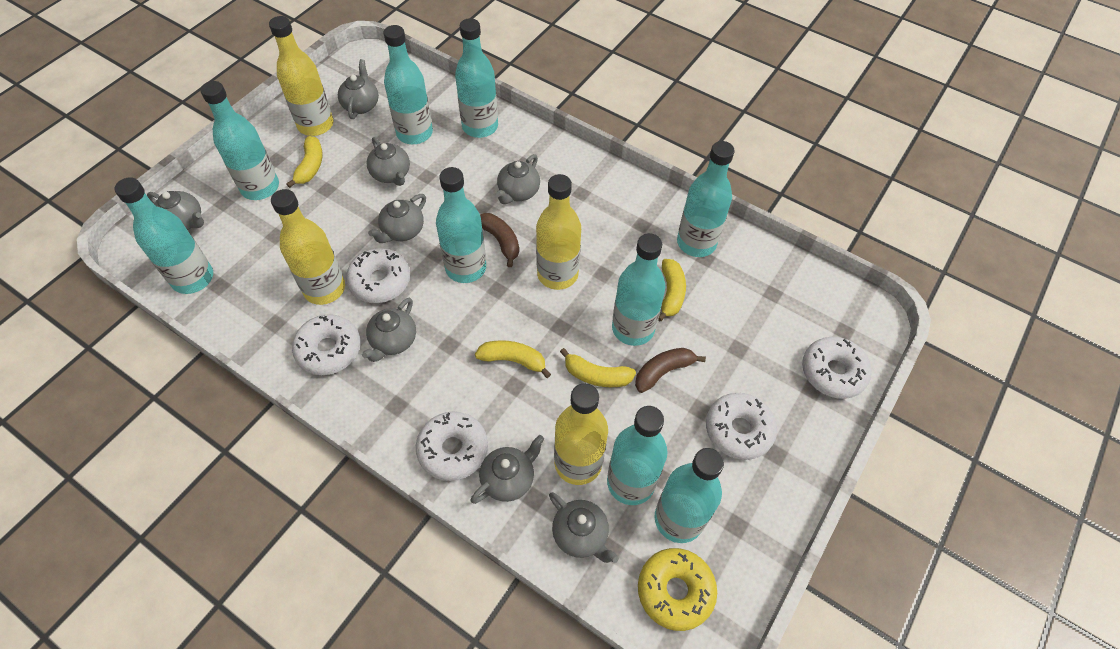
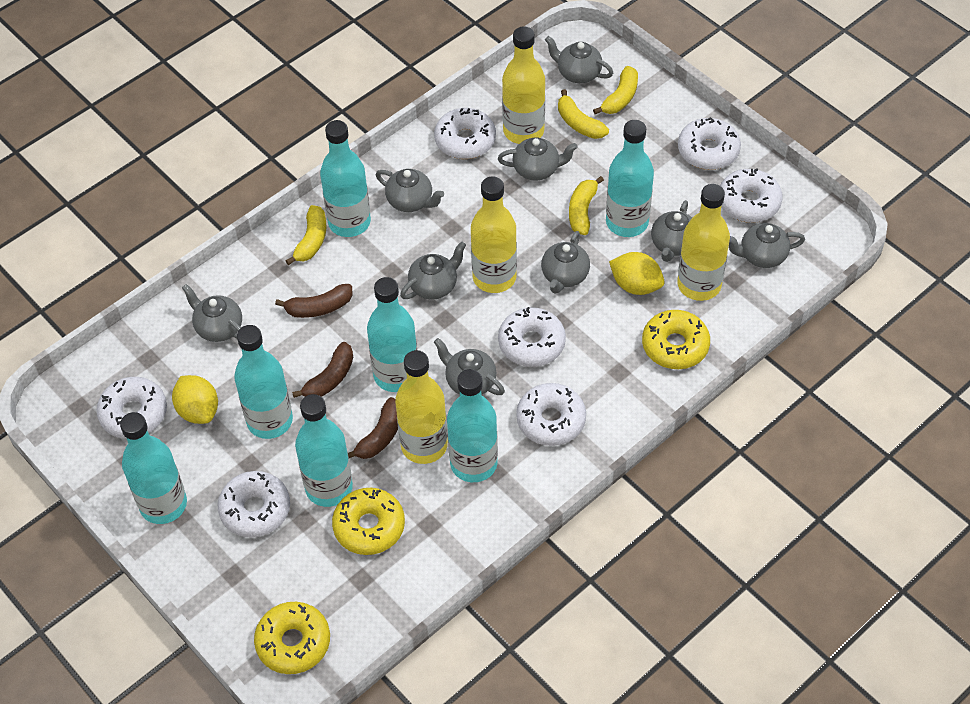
brown banana: 2 -> 3
grey teapot: 8 -> 9
turquoise bottle: 9 -> 7
white donut: 5 -> 7
yellow donut: 1 -> 3
yellow lemon: 0 -> 2

